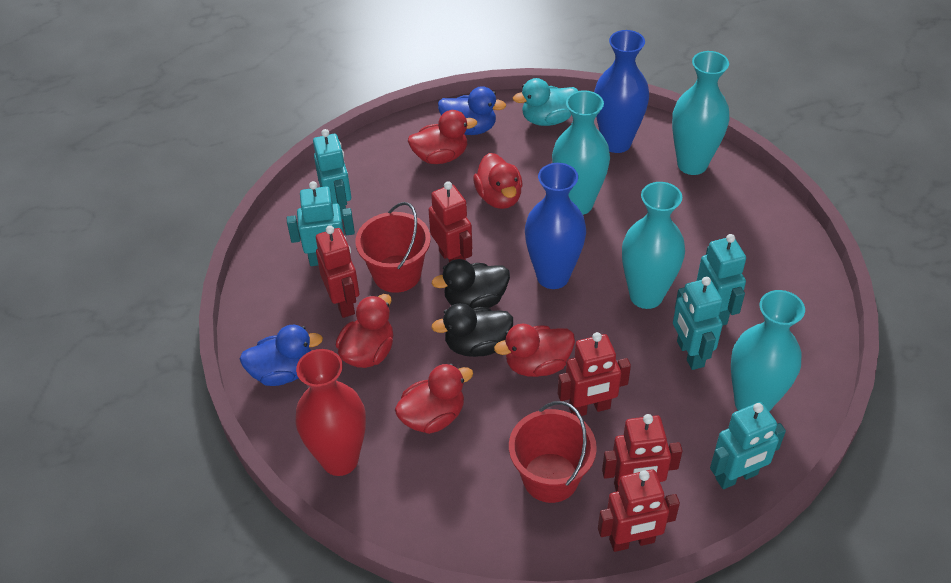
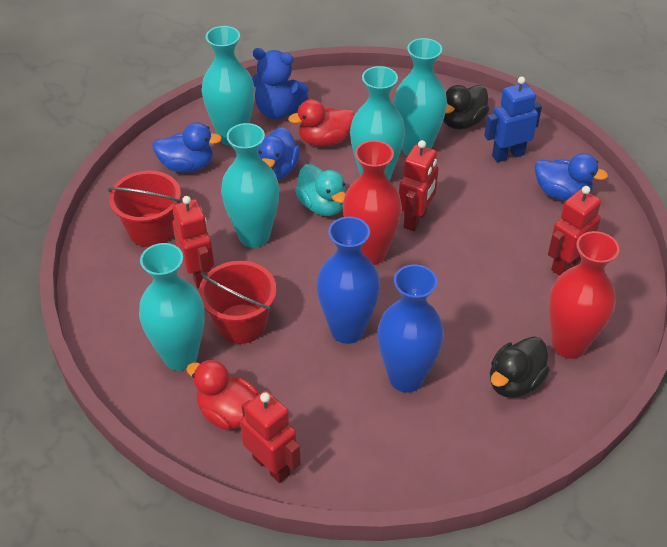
blue duck: 2 -> 3
blue robot: 0 -> 1
blue teddy bear: 0 -> 1
red duck: 5 -> 2
red robot: 5 -> 4
red vase: 1 -> 2
turquoise robot: 5 -> 0
turquoise vase: 4 -> 5

